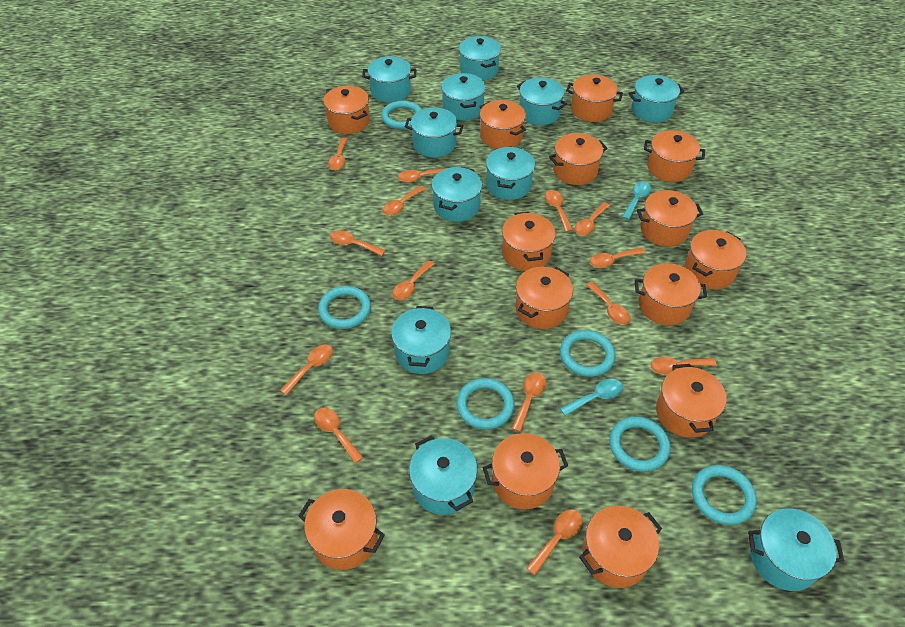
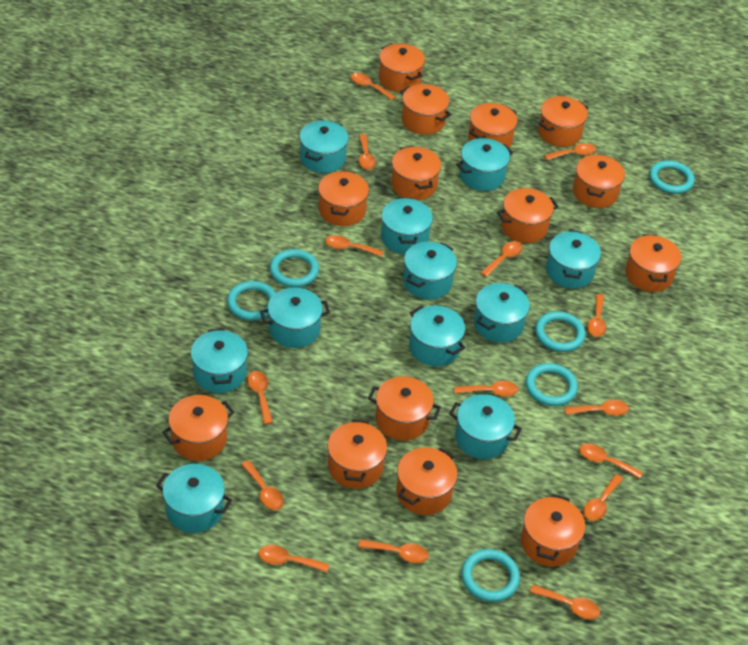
orange spoon: 14 -> 15
turquoise spoon: 2 -> 0

